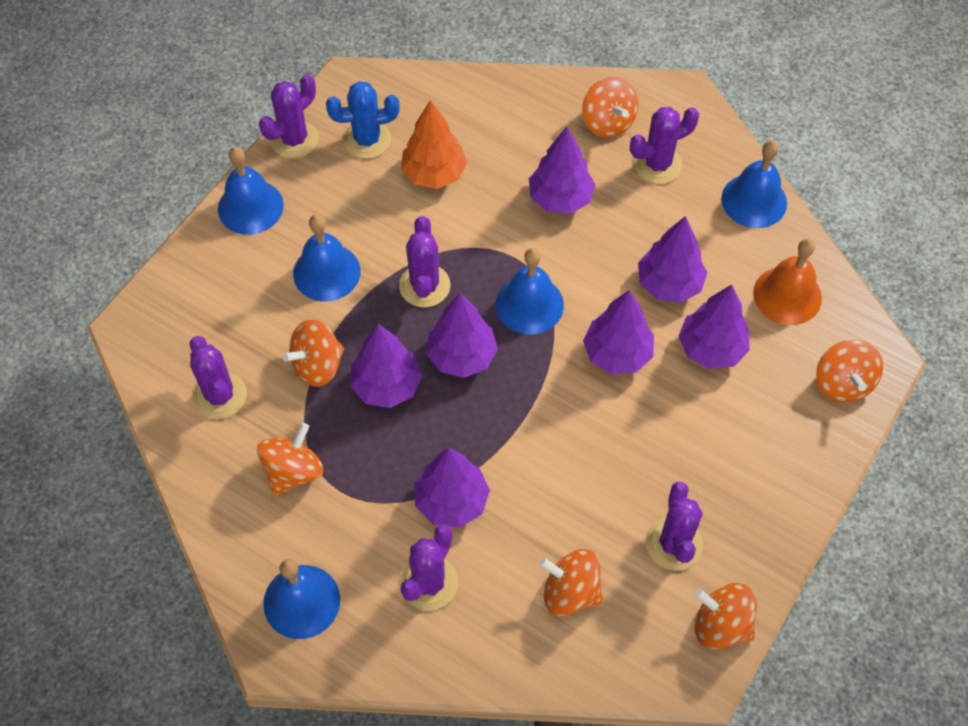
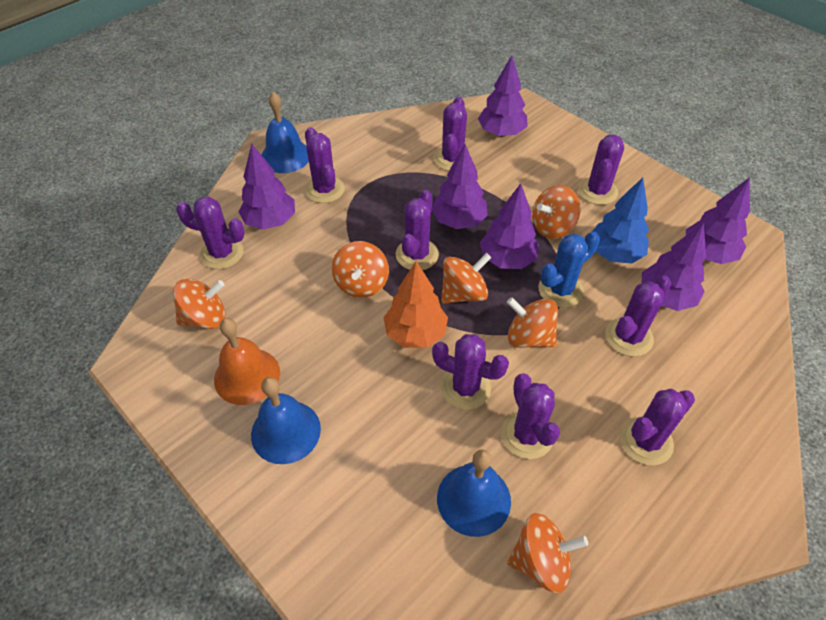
blue bell: 5 -> 3
blue tree: 0 -> 1
purple cactus: 6 -> 9
purple tree: 7 -> 6

